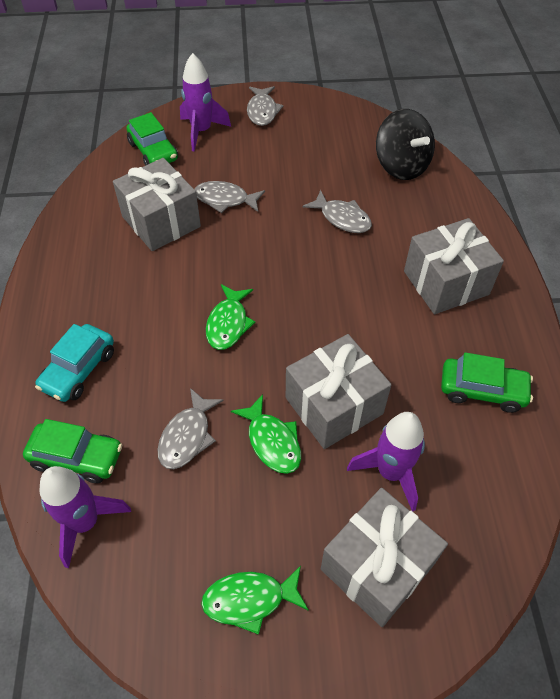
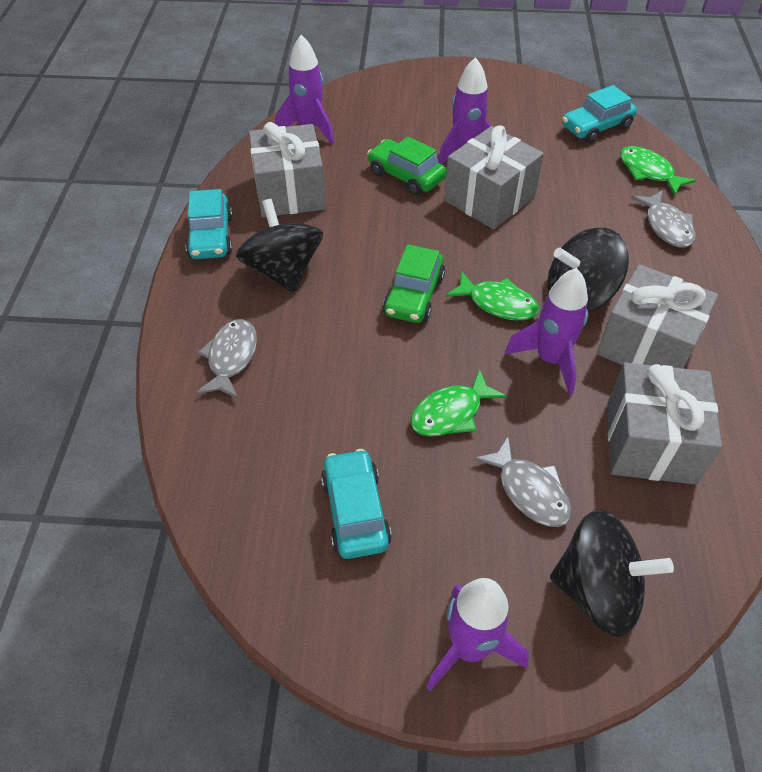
black spinning top: 1 -> 3
green car: 3 -> 2
grey fish: 4 -> 3
purple rocket: 3 -> 4
turquoise car: 1 -> 3

